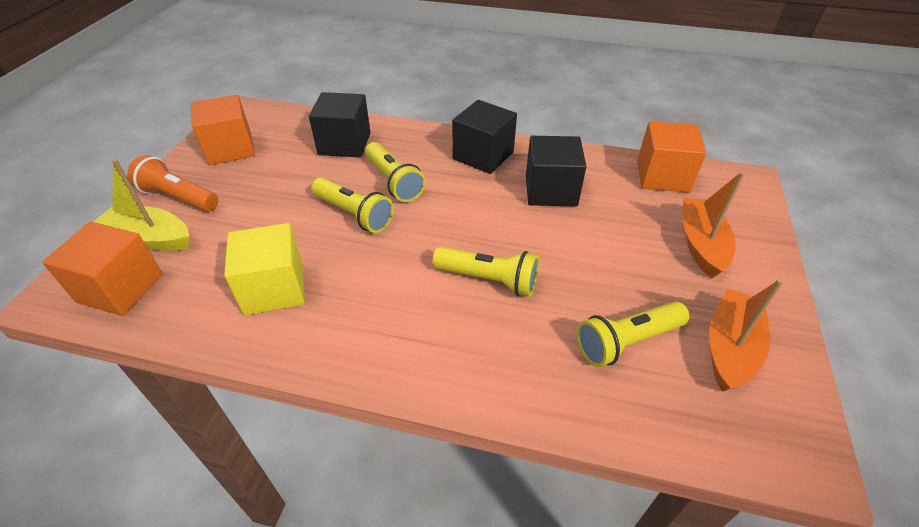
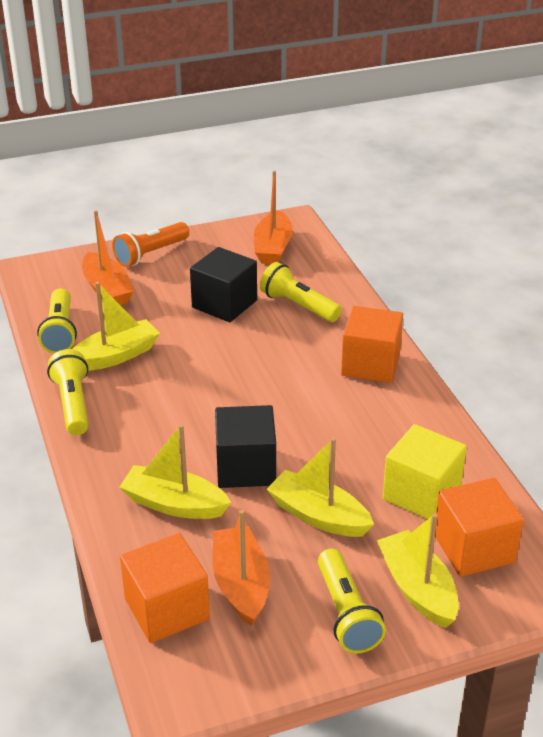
black cube: 3 -> 2
orange boat: 2 -> 3
yellow boat: 1 -> 4

